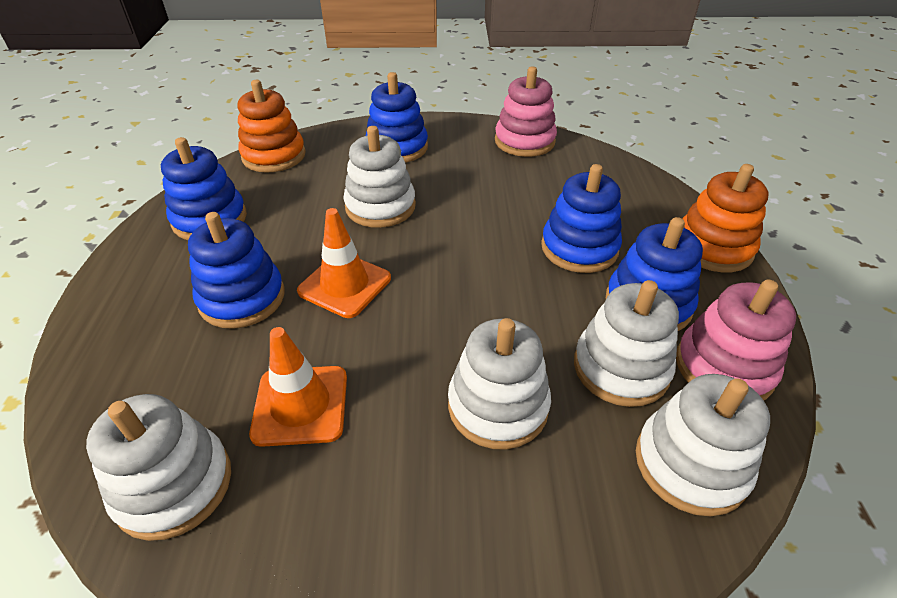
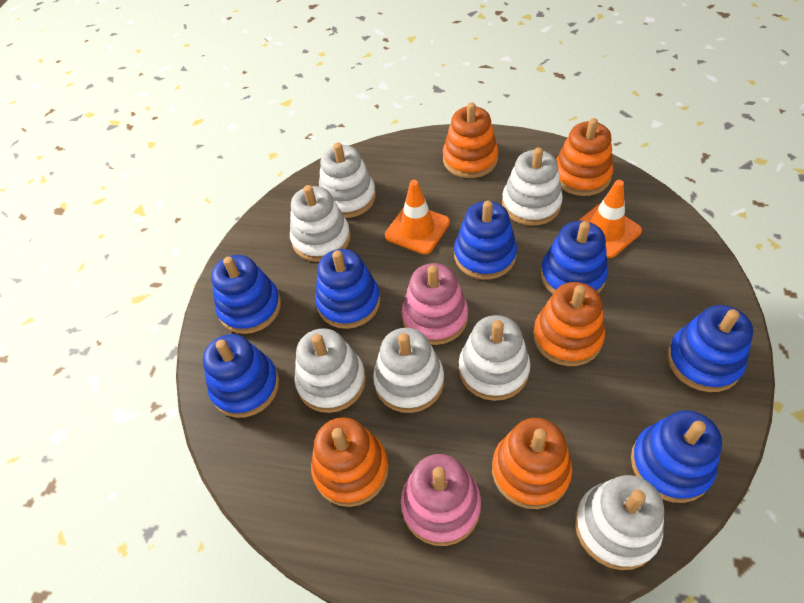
blue stacking toy: 5 -> 7
orange stacking toy: 2 -> 5
white stacking toy: 5 -> 7

